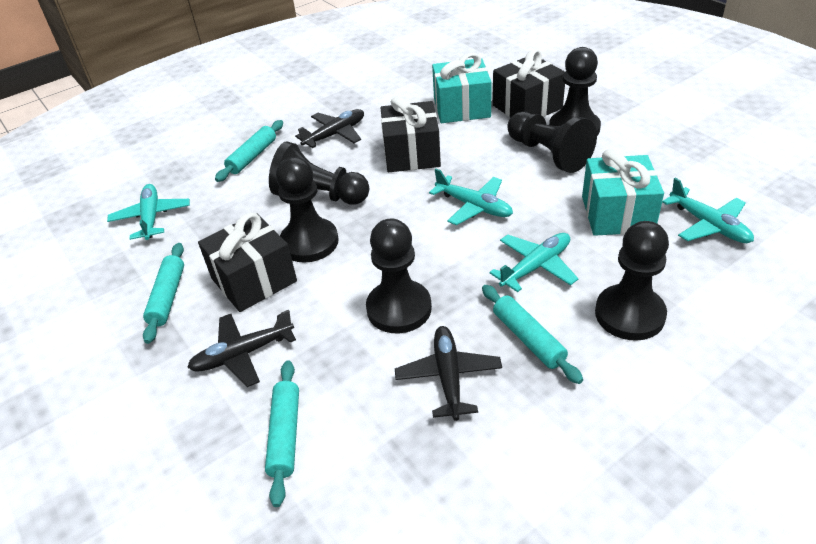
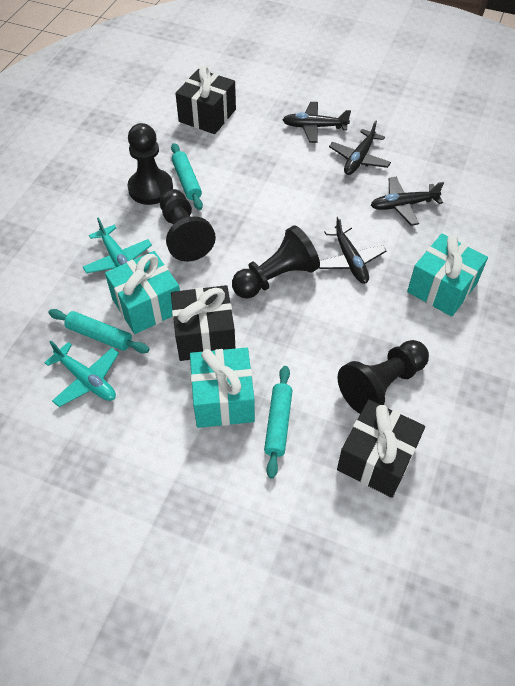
black pawn: 6 -> 4
black plane: 3 -> 4
turquoise gift: 2 -> 3
turquoise plane: 4 -> 2
turquoise rolling pin: 4 -> 3

